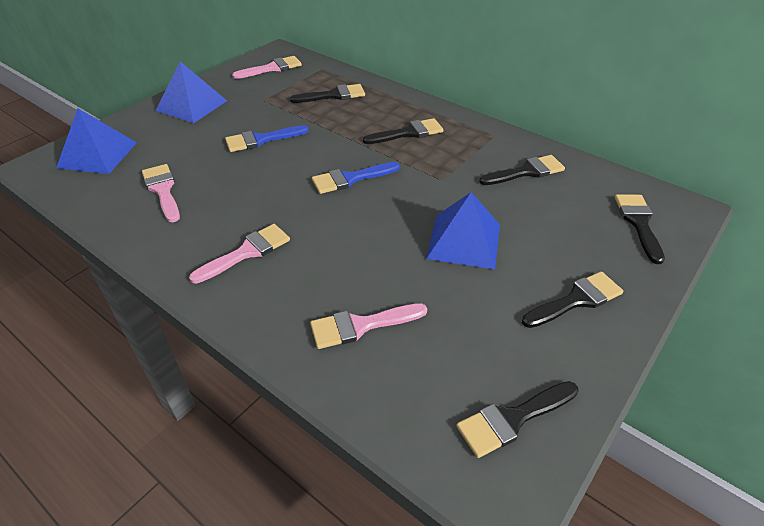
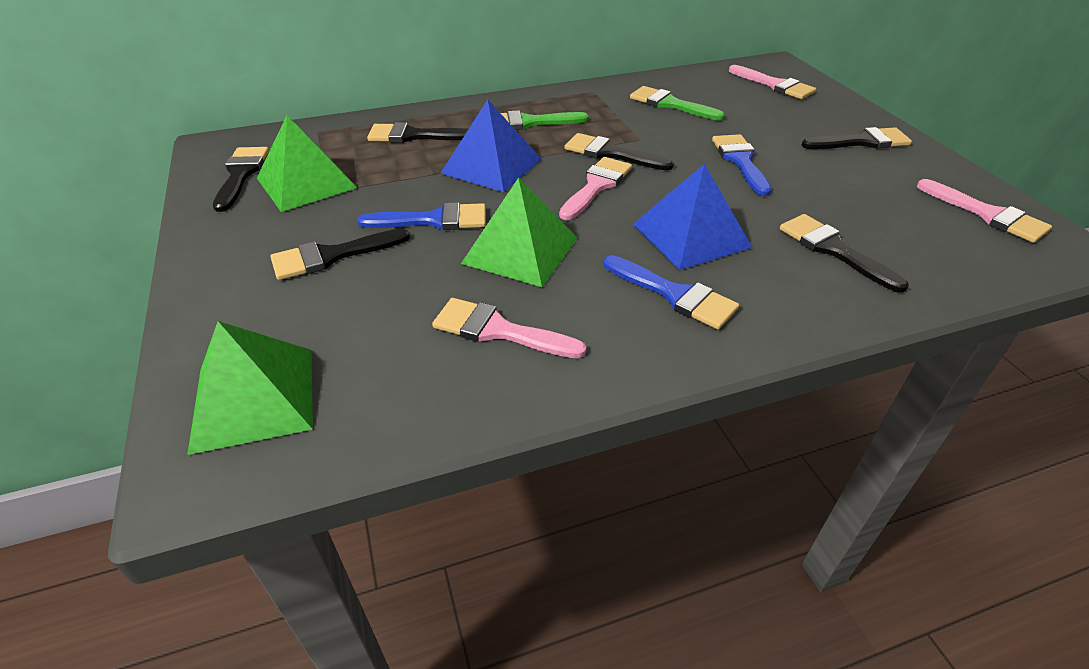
blue brush: 2 -> 3
blue pyramid: 3 -> 2
green brush: 0 -> 2
green pyramid: 0 -> 3

